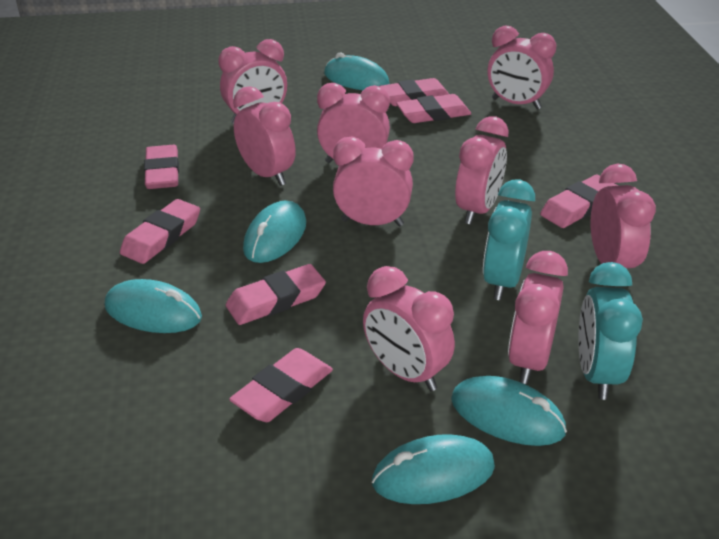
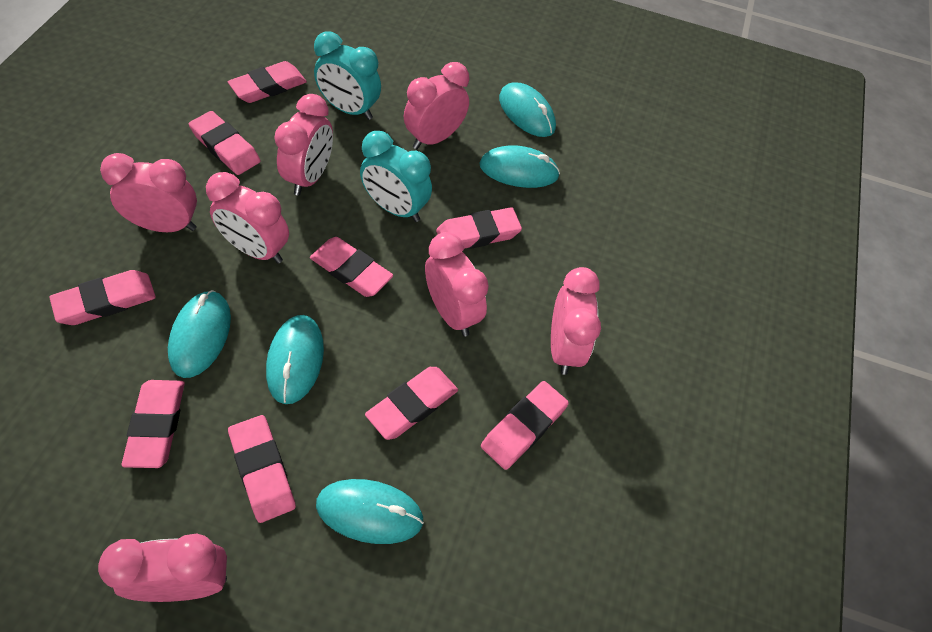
pink clock: 9 -> 7
pink eraser: 7 -> 9

